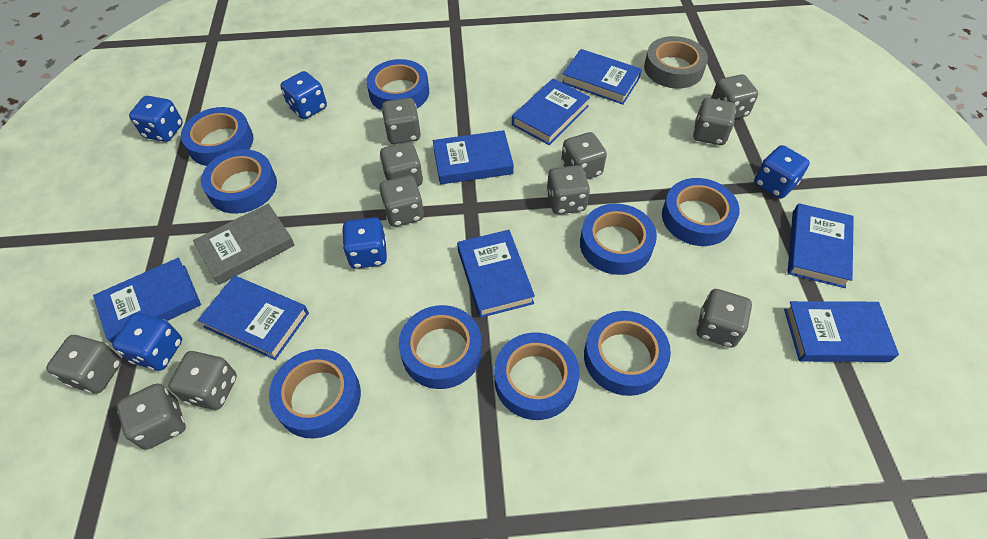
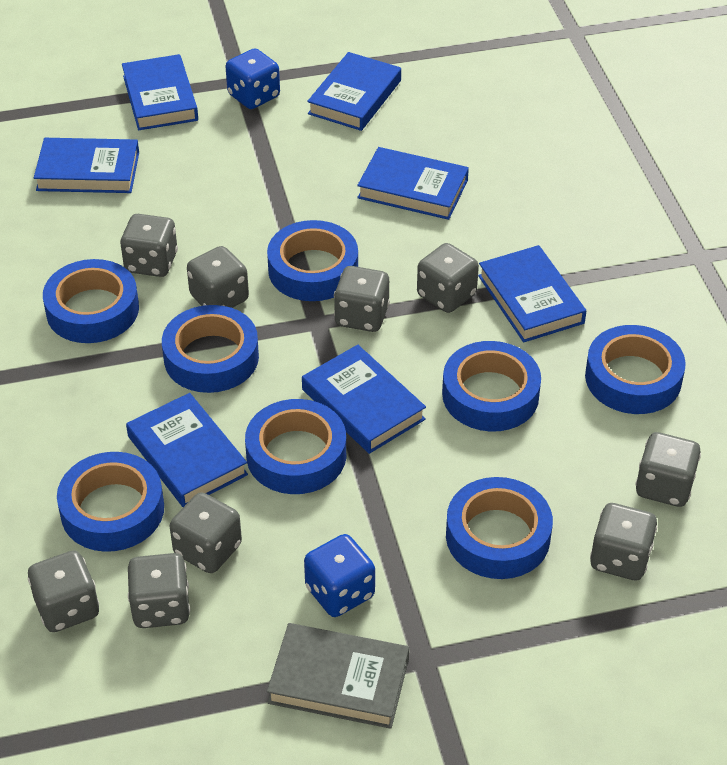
blue book: 8 -> 7
blue dice: 5 -> 2
blue tape: 9 -> 8
grey dice: 11 -> 9
grey tape: 1 -> 0

